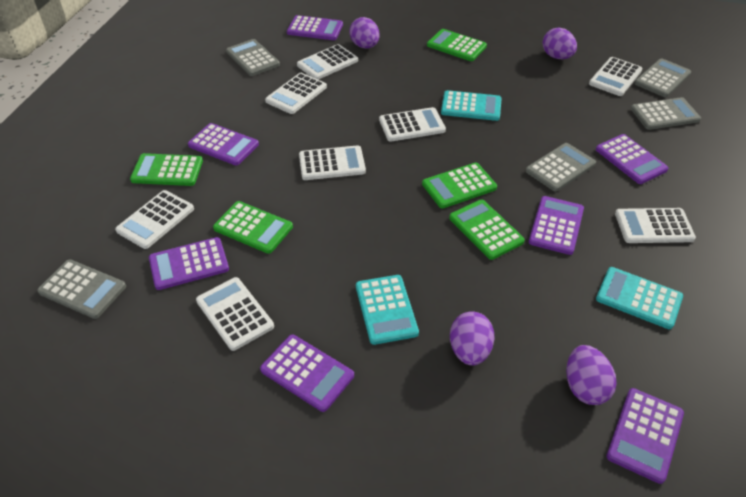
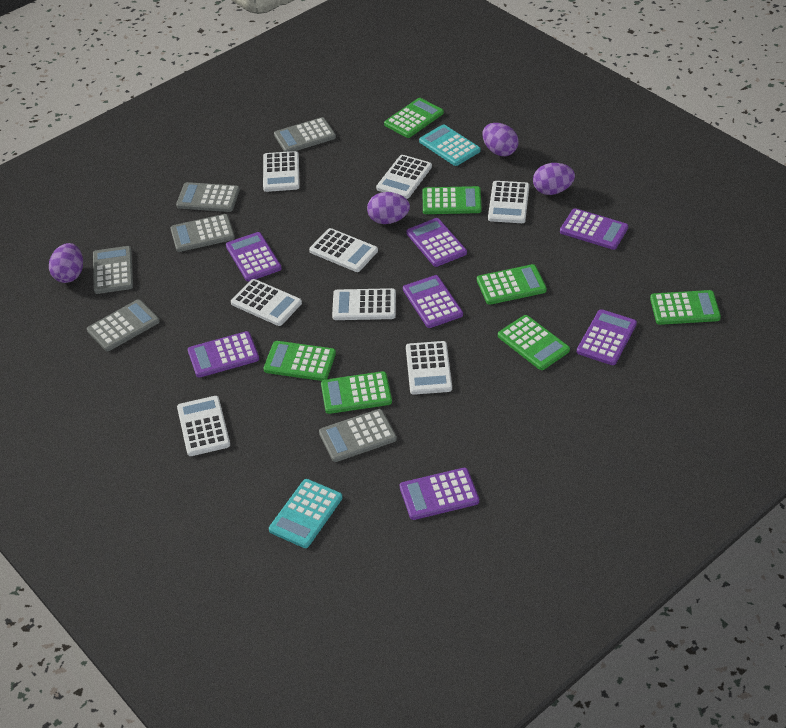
green calculator: 5 -> 7
grey calculator: 5 -> 6
turquoise calculator: 3 -> 2

